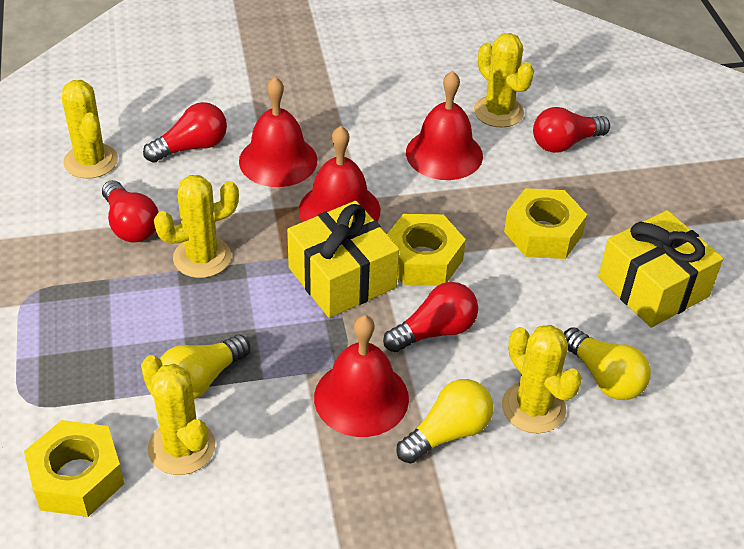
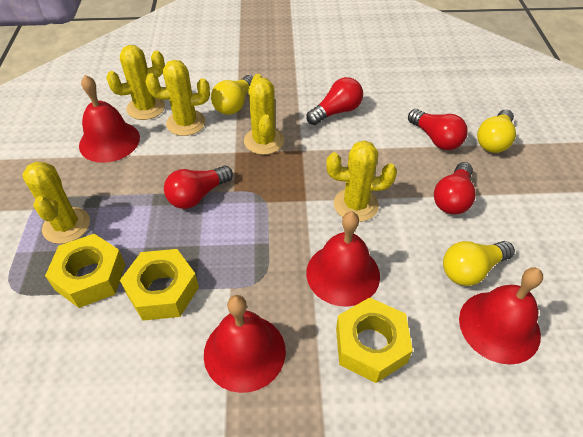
yellow gift: 2 -> 0

